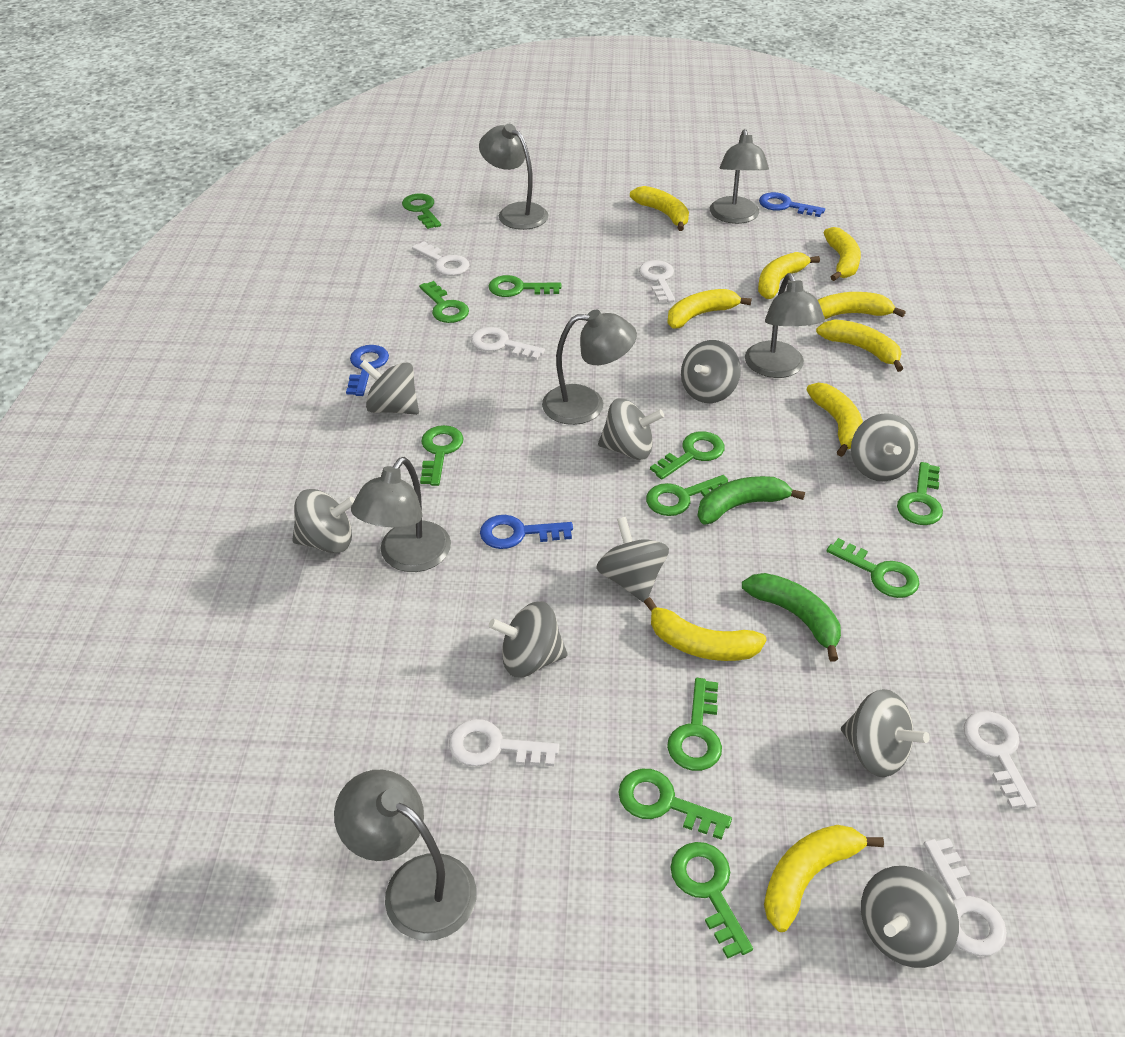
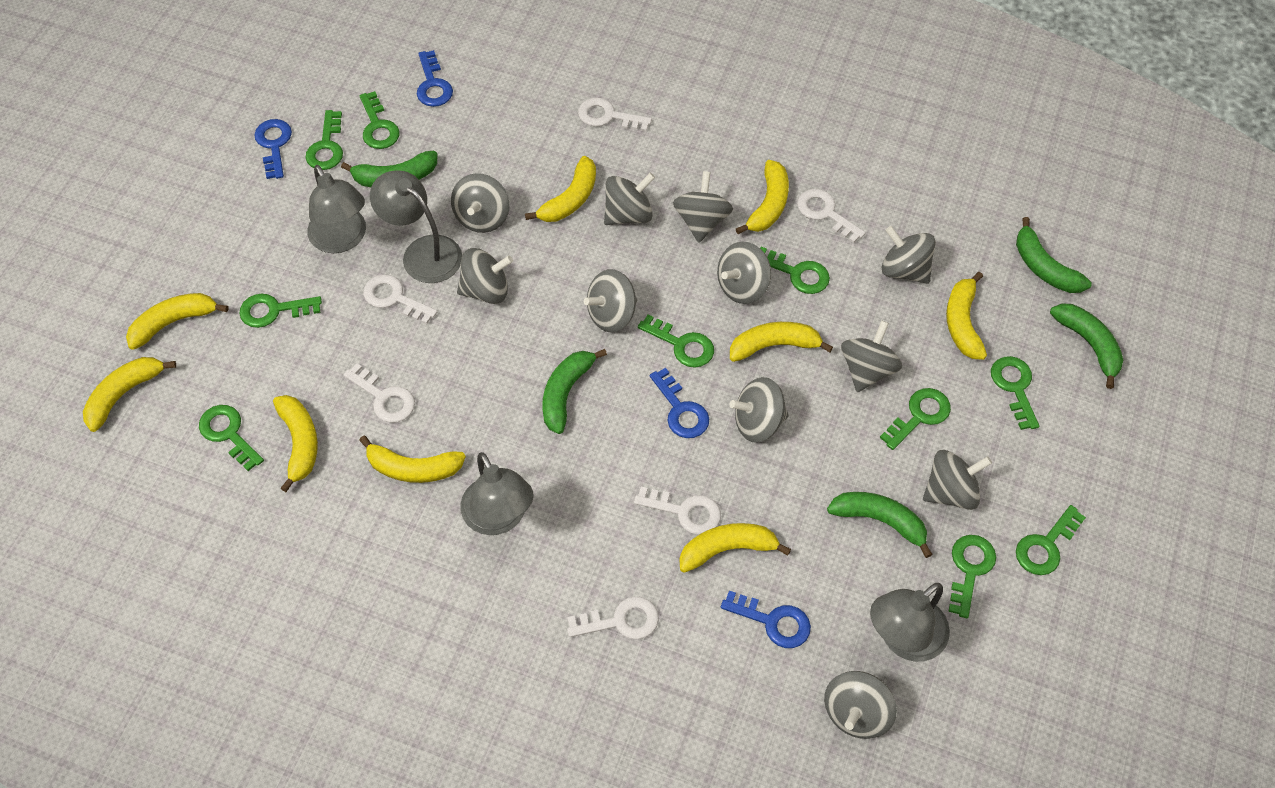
blue key: 3 -> 4
green banana: 2 -> 5
green key: 11 -> 10
grey lamp: 6 -> 4
grey spinning top: 9 -> 11

